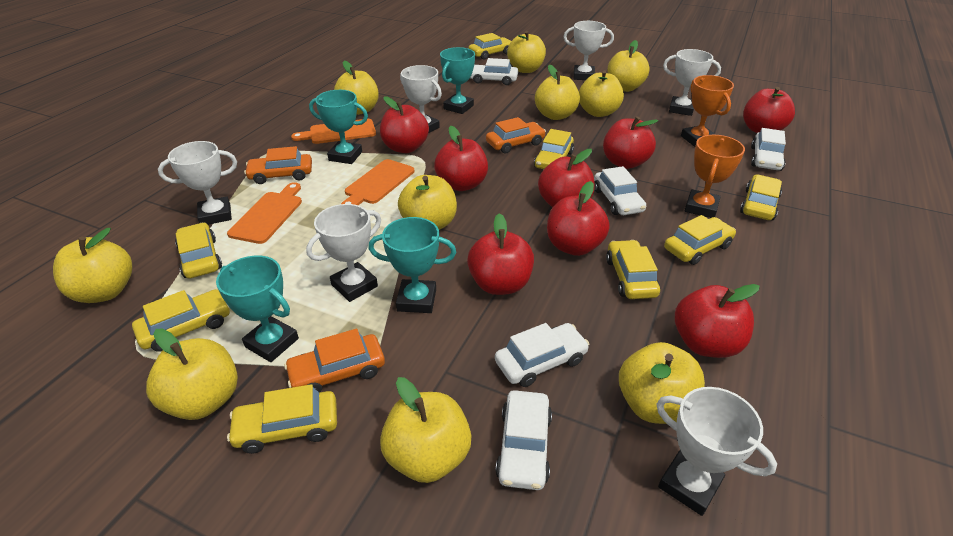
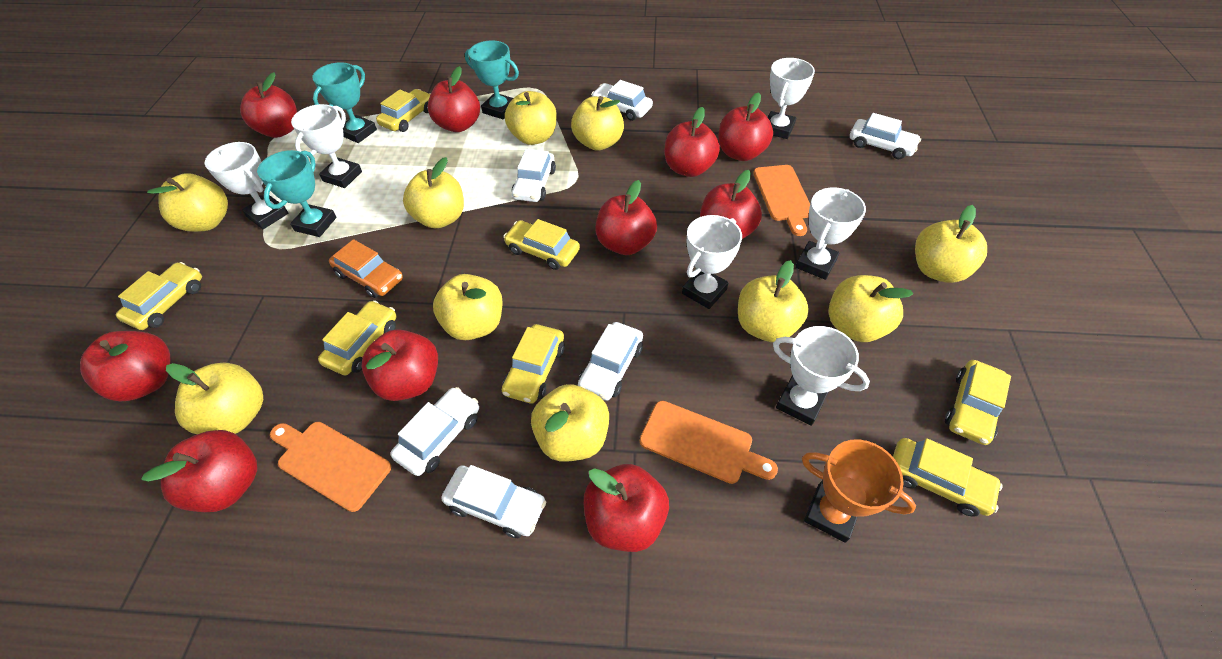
orange car: 3 -> 1
orange trophy: 2 -> 1
red apple: 8 -> 10
turquoise trophy: 4 -> 3
white car: 5 -> 6
yellow car: 8 -> 7

